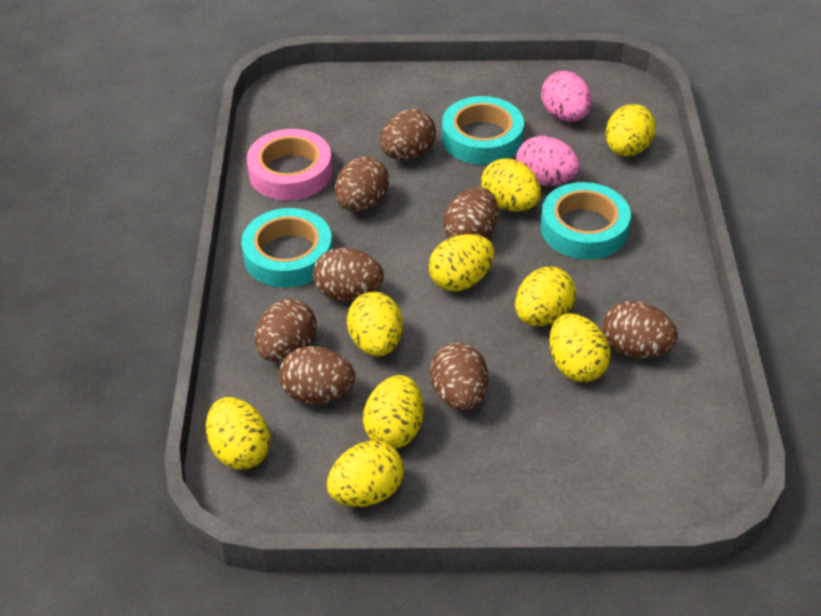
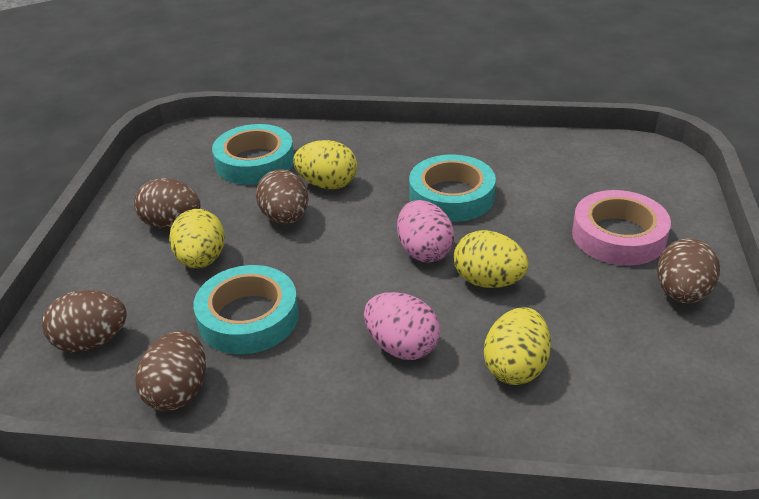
brown egg: 8 -> 5
yellow egg: 9 -> 4

